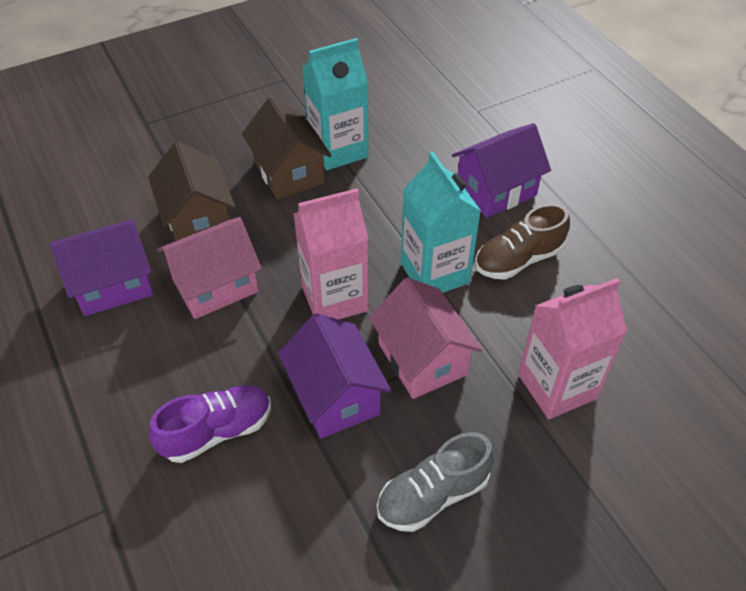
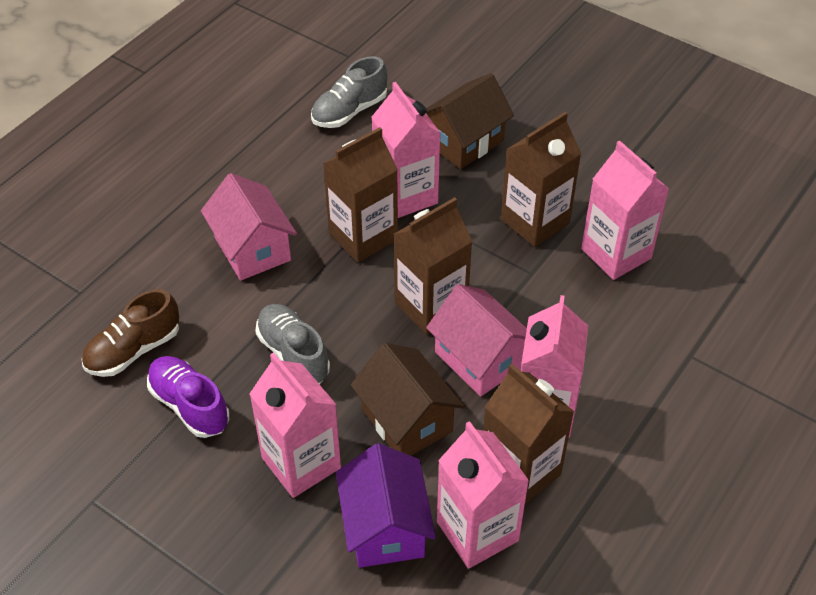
brown carton: 0 -> 4
grey shoe: 1 -> 2
pink carton: 2 -> 5
purple house: 3 -> 1
turquoise carton: 2 -> 0

